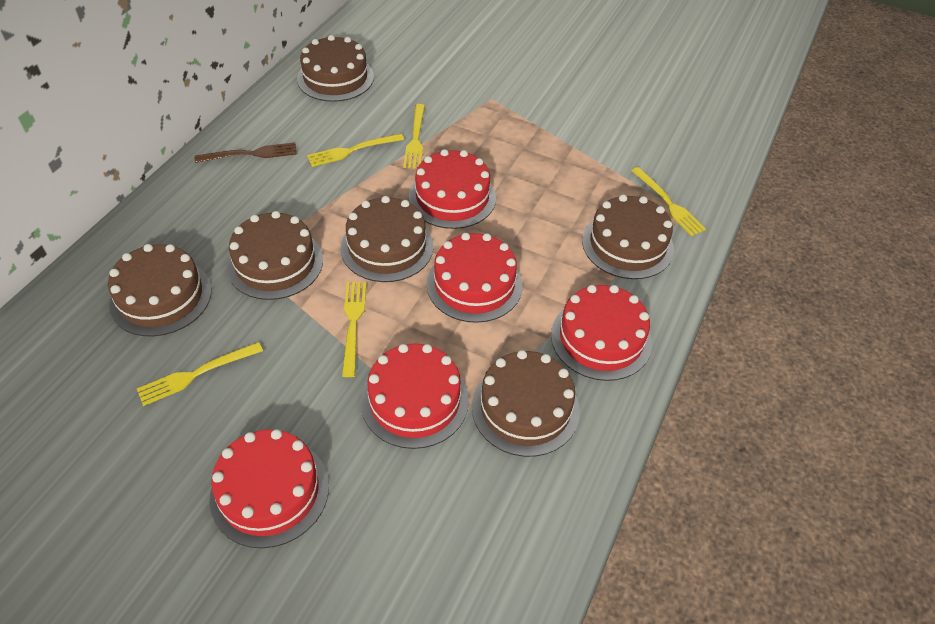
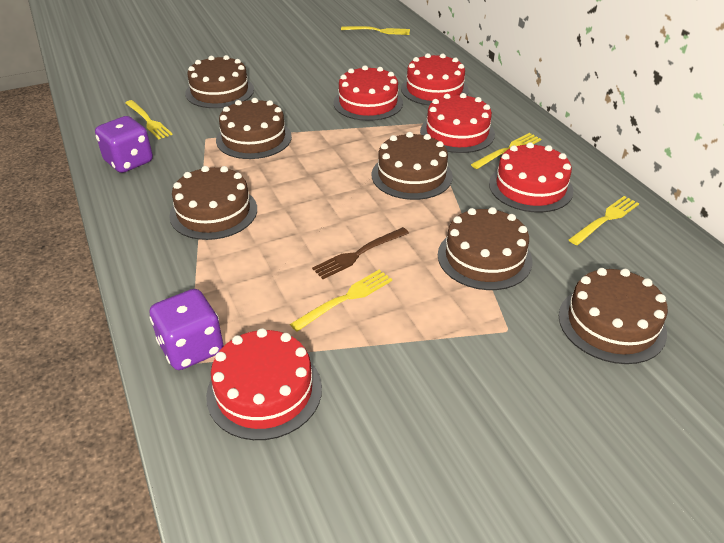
purple dice: 0 -> 2

